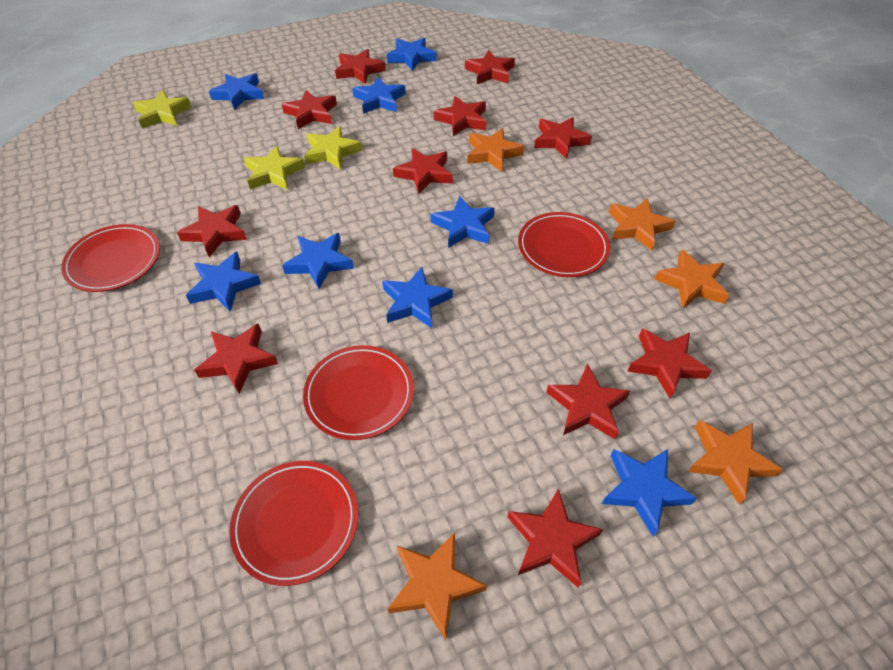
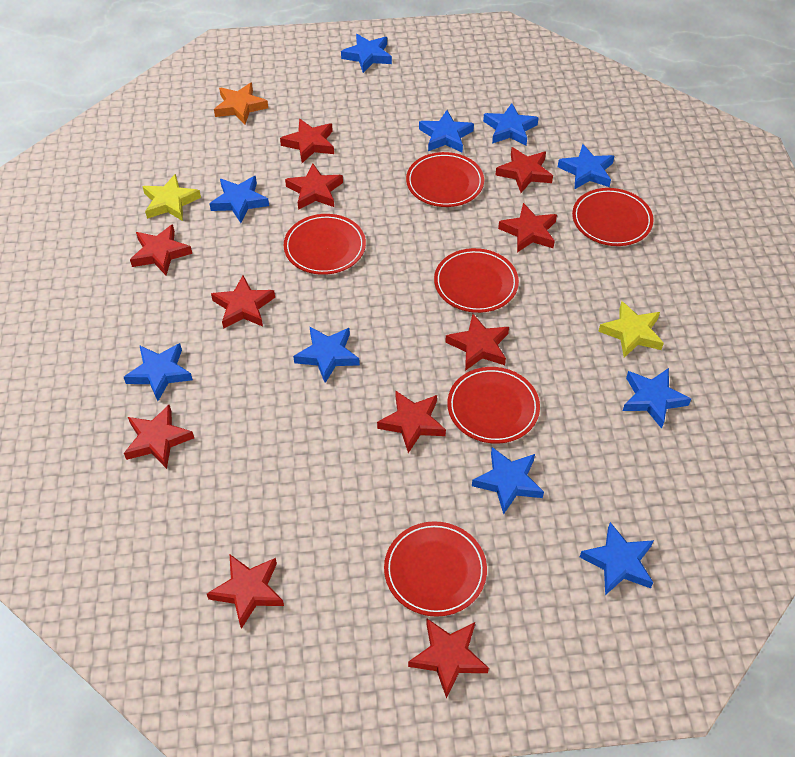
blue star: 8 -> 10
orange star: 5 -> 1
red plate: 4 -> 6
yellow star: 3 -> 2

